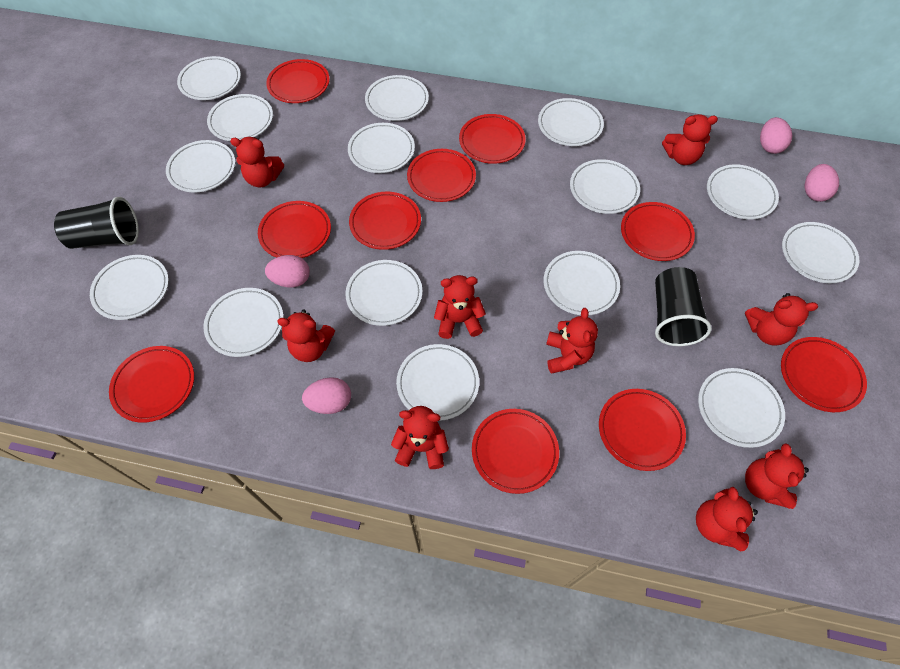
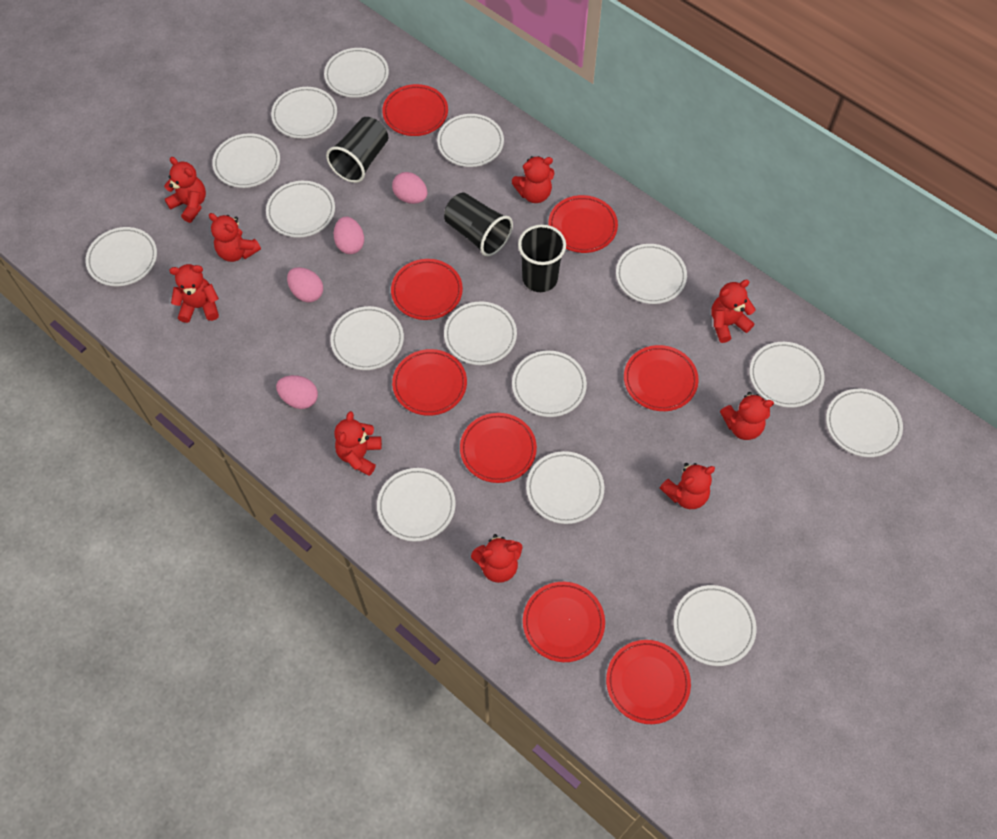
black cup: 2 -> 3
red plate: 10 -> 8

